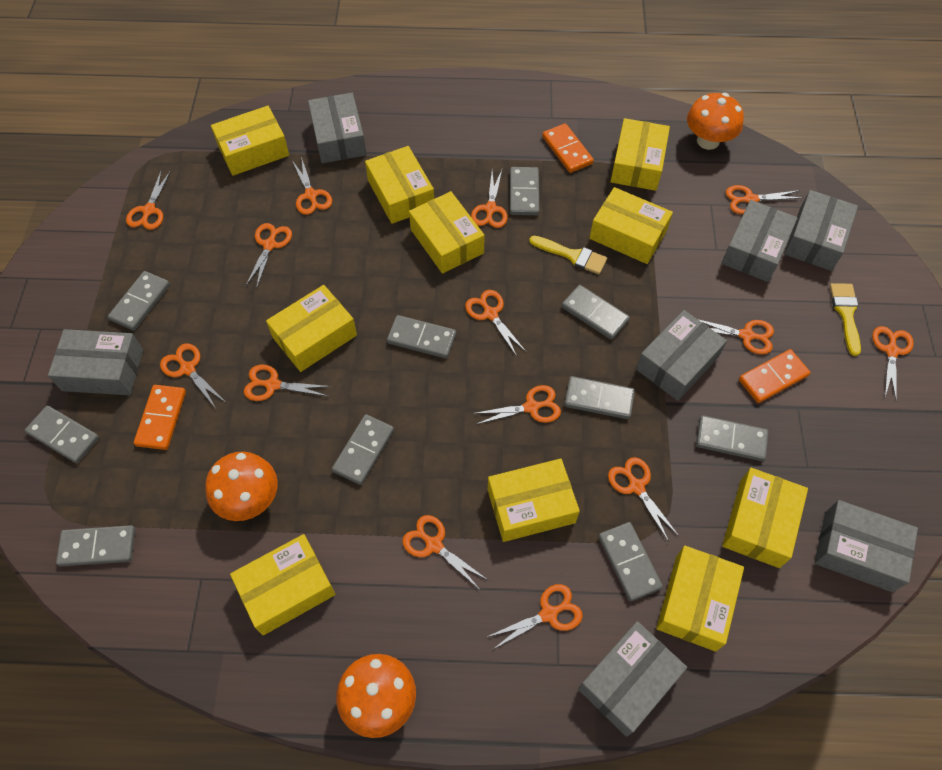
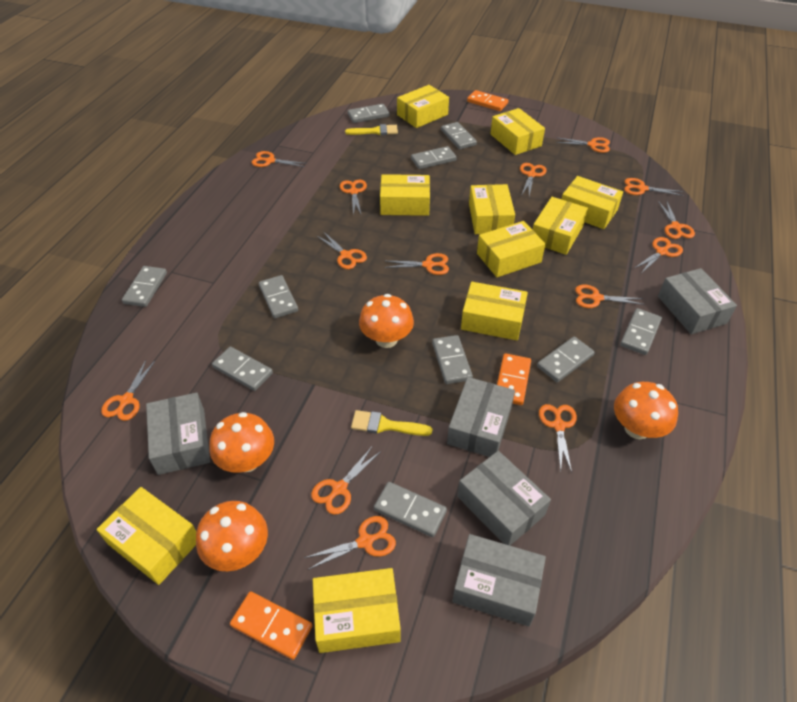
grey box: 7 -> 5
orange mushroom: 3 -> 4

